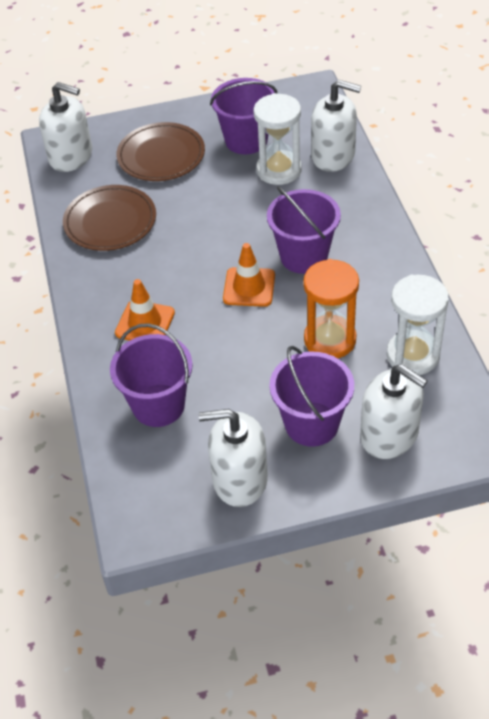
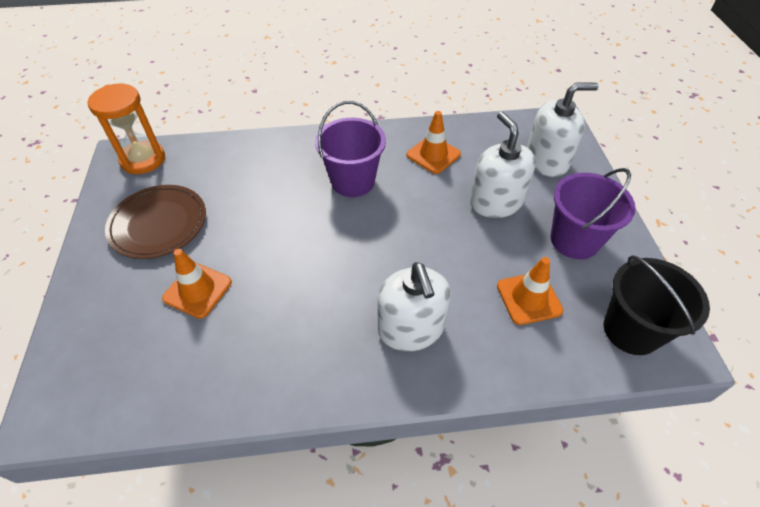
black bucket: 0 -> 1
brown plate: 2 -> 1
orange traffic cone: 2 -> 3
purple bucket: 4 -> 2
white hourglass: 2 -> 0
white soap dispenser: 4 -> 3

